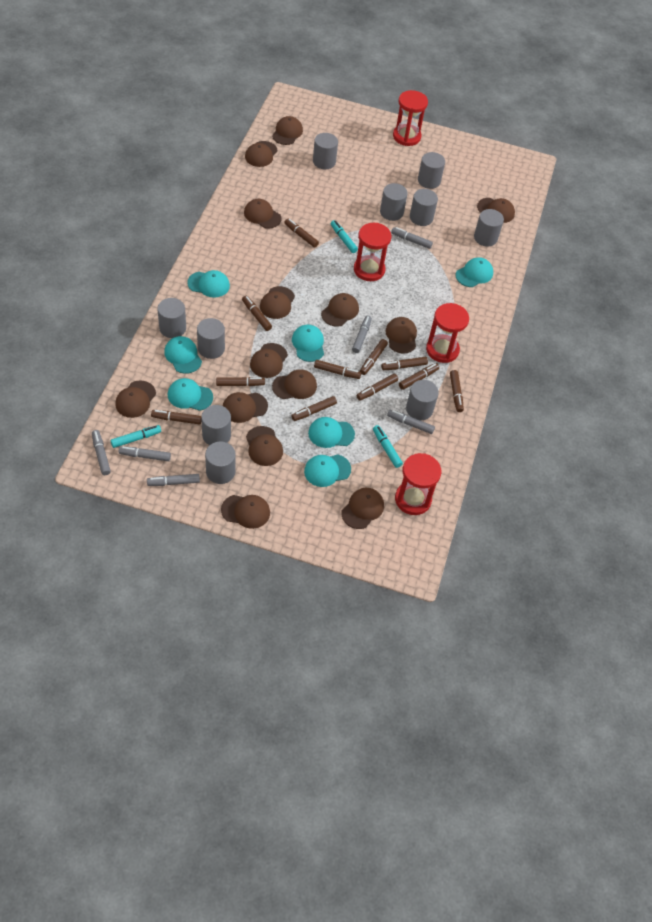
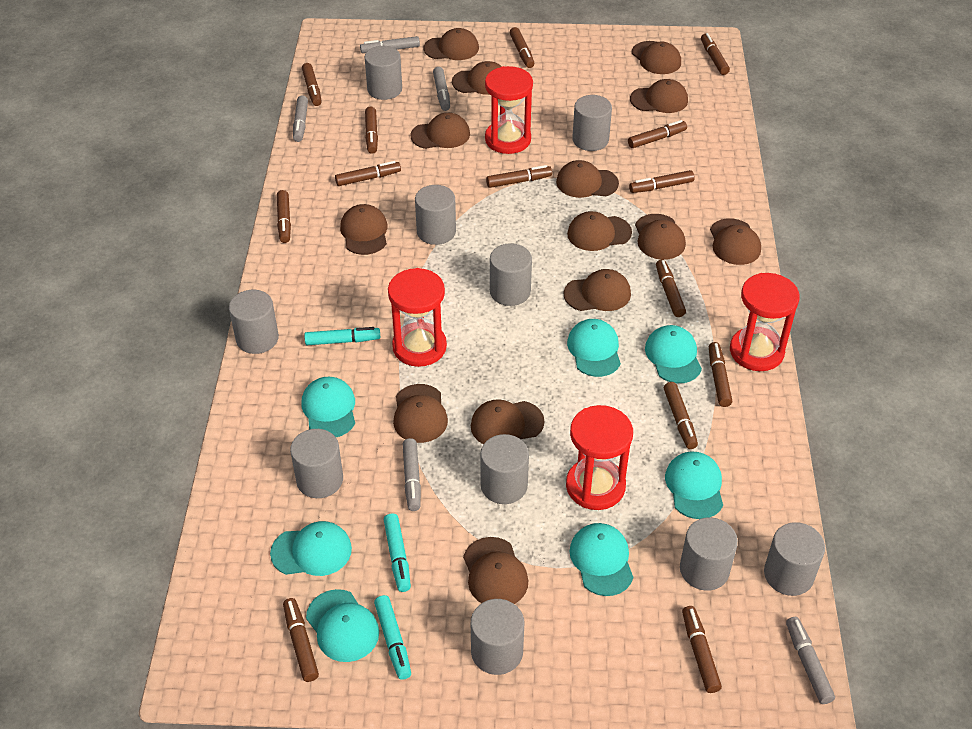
brown marker: 11 -> 14
grey marker: 6 -> 5

